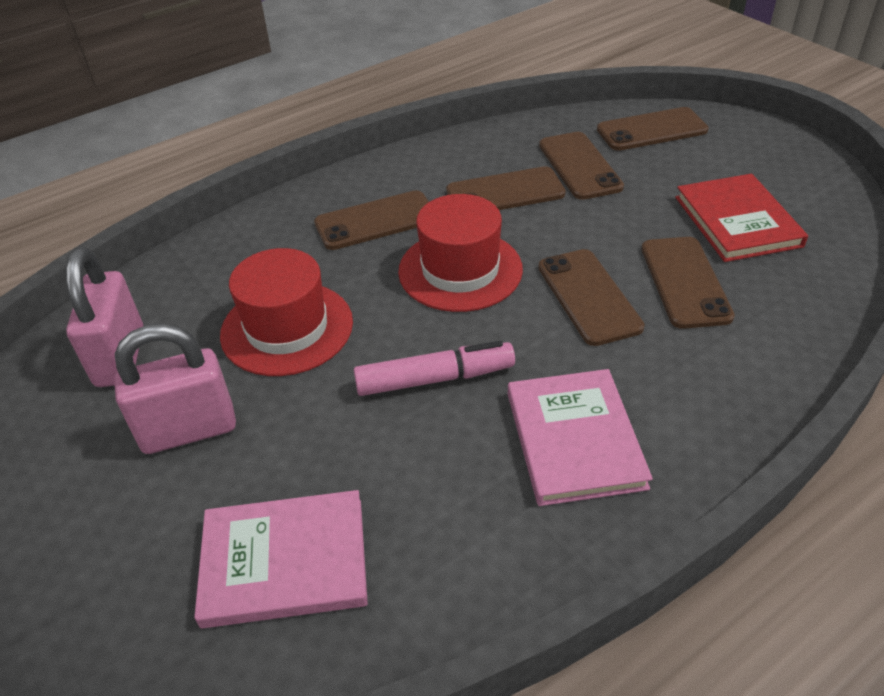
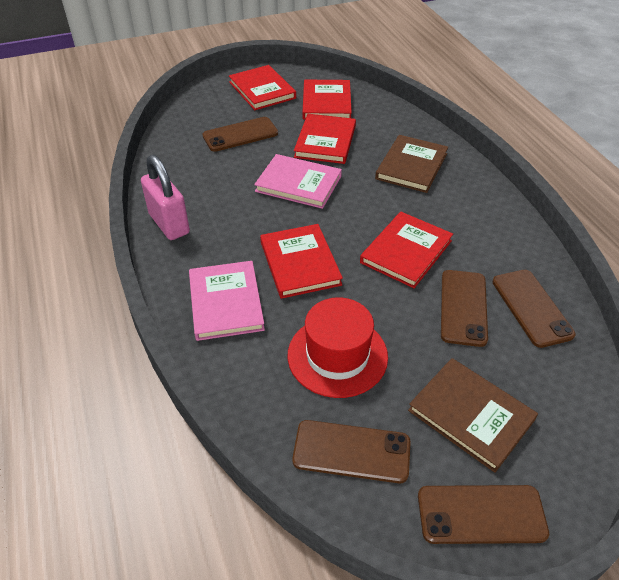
brown book: 0 -> 2
brown phone: 6 -> 5
pink marker: 1 -> 0
pink padlock: 2 -> 1
red book: 1 -> 5
red hat: 2 -> 1

